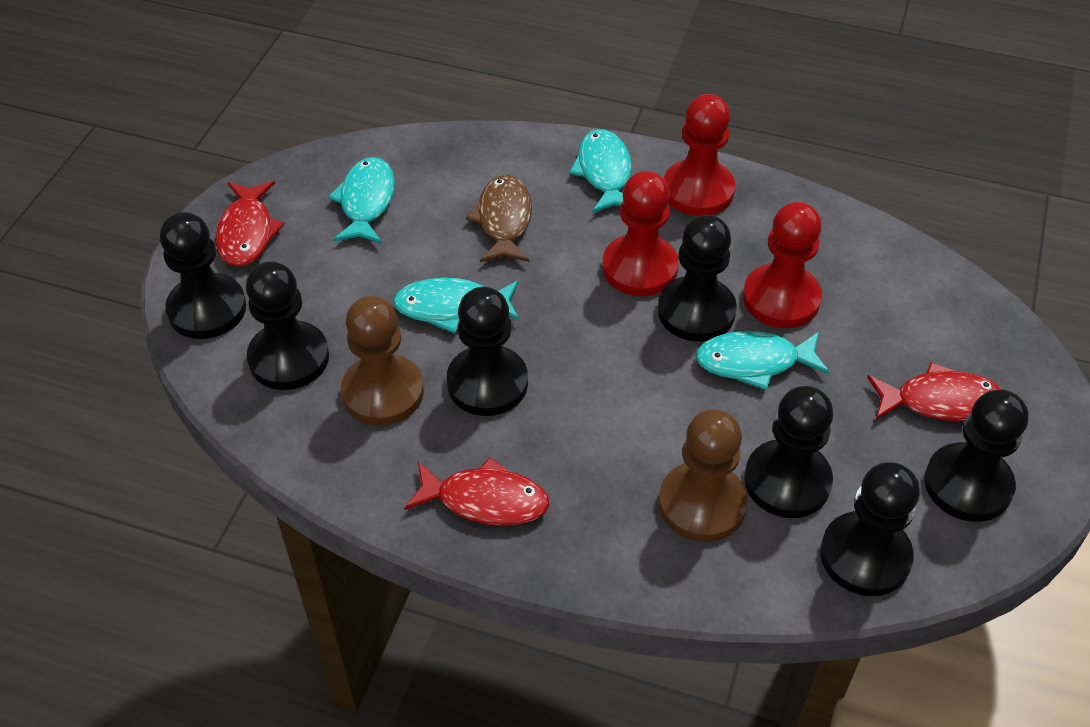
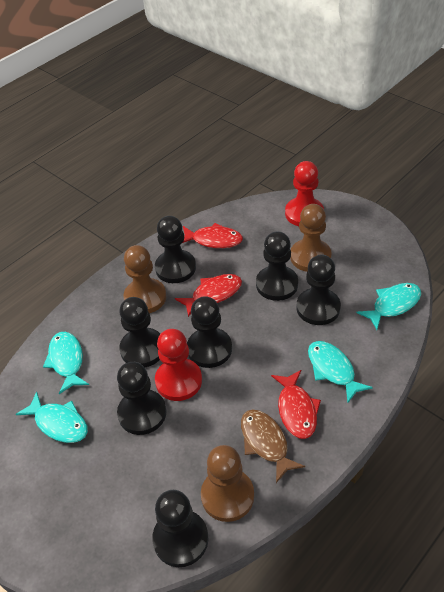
brown pawn: 2 -> 3
red pawn: 3 -> 2

